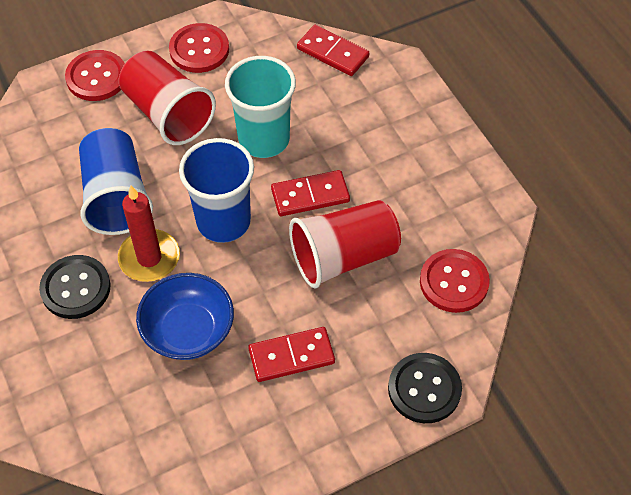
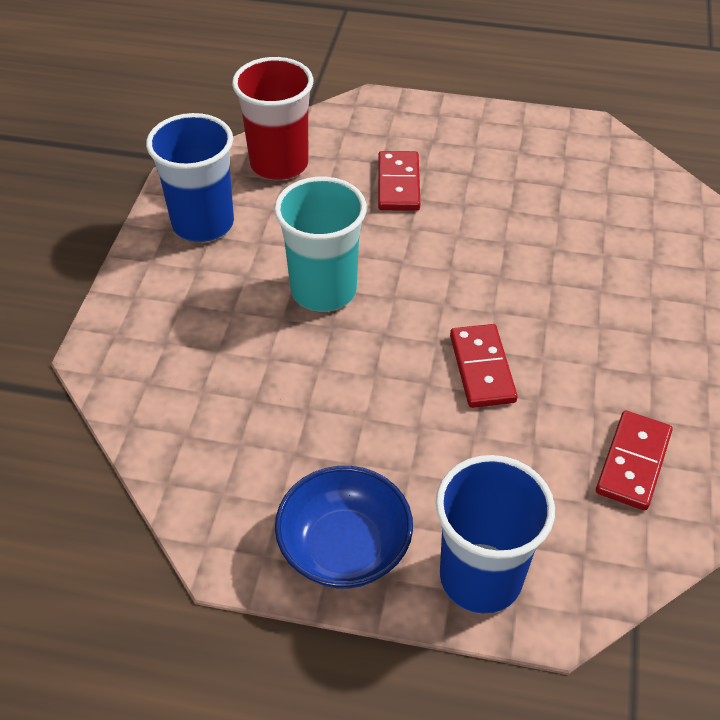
black button: 2 -> 0
red button: 3 -> 0
red candle: 1 -> 0
red cup: 2 -> 1

